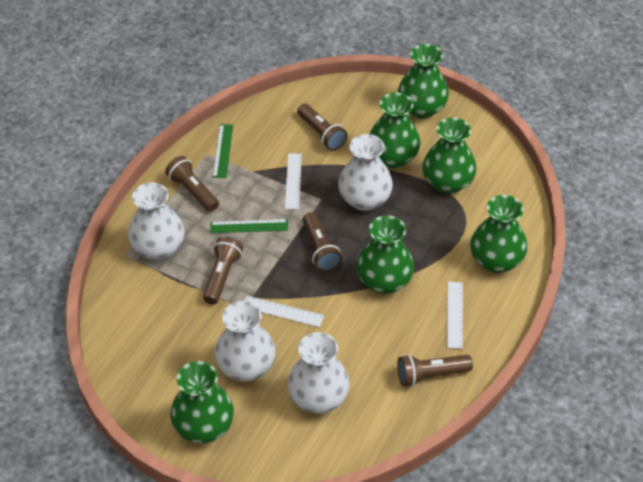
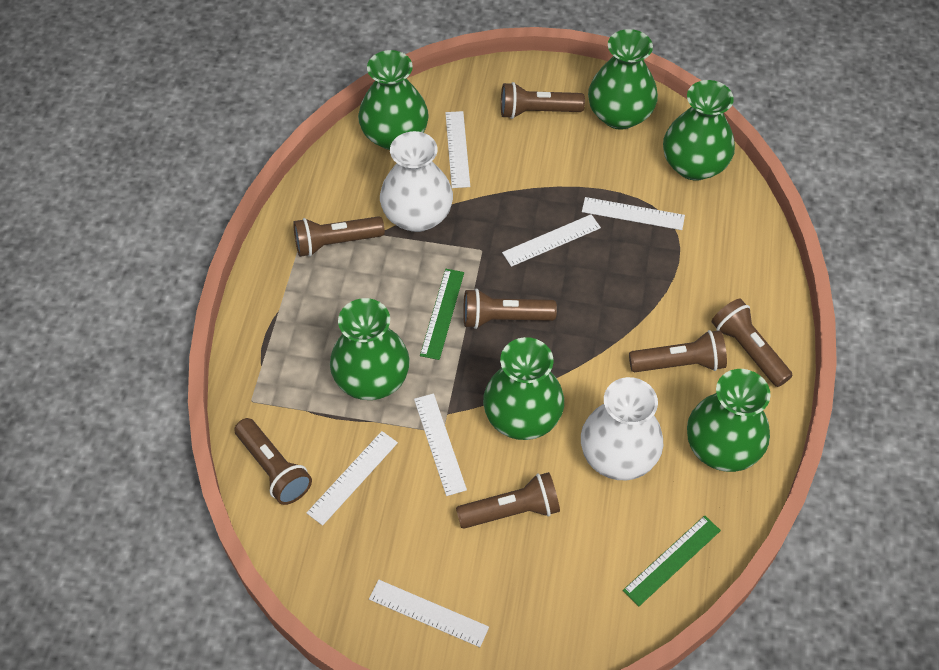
brown flashlight: 5 -> 7
white ruler: 3 -> 6
white vase: 4 -> 2

